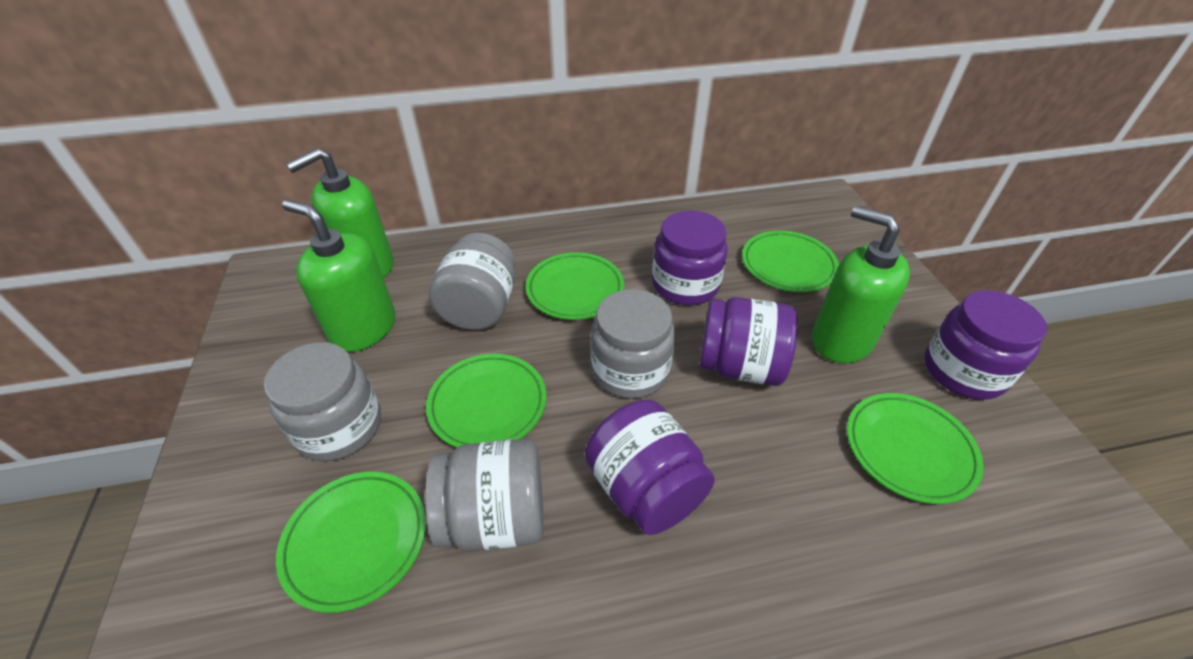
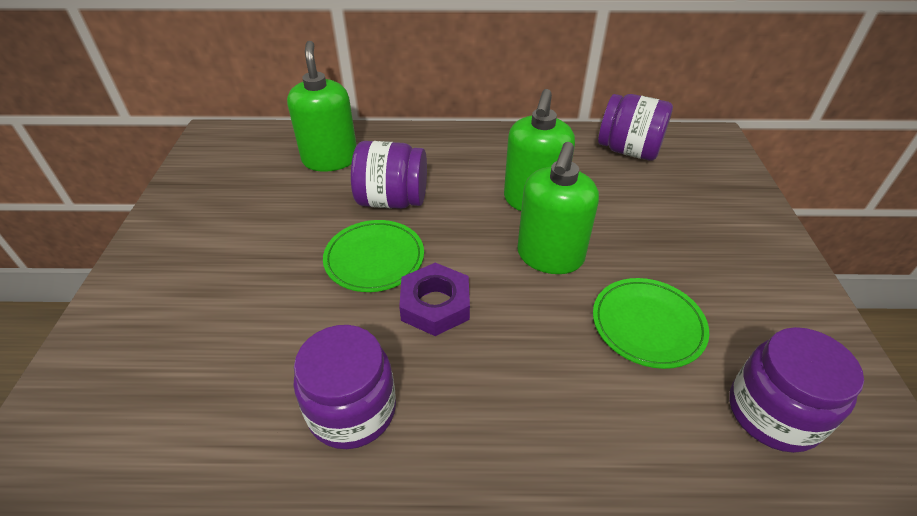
green plate: 5 -> 2
grey jar: 4 -> 0
purple nut: 0 -> 1

